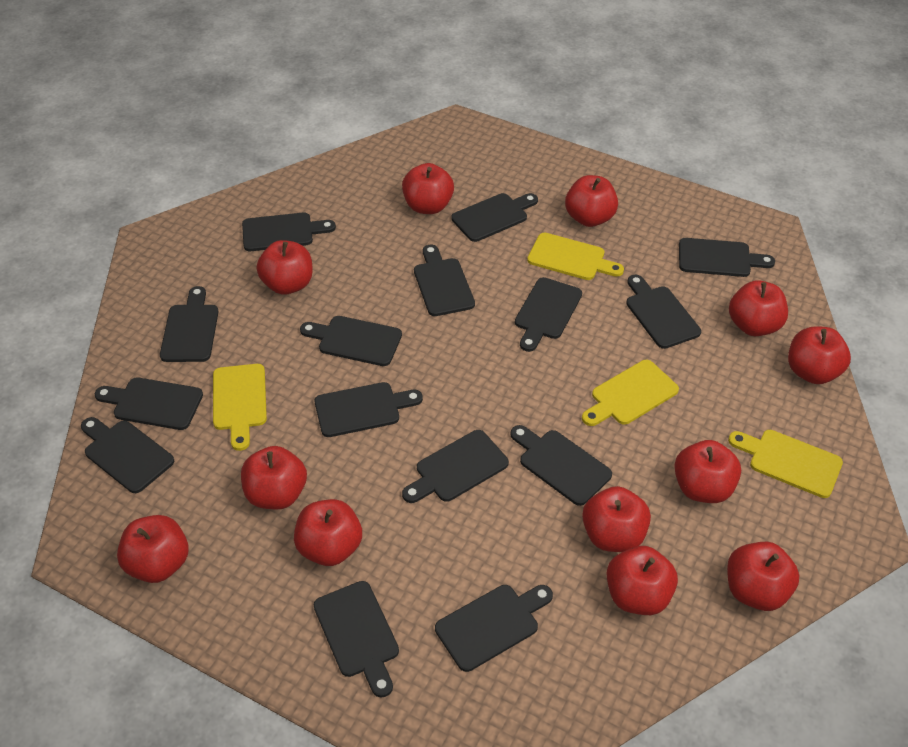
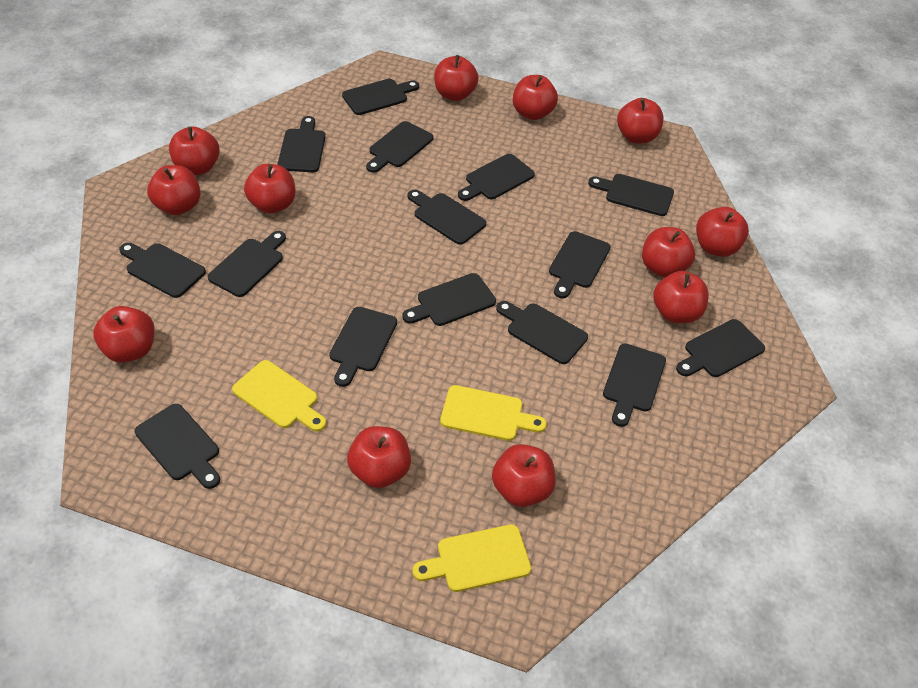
yellow cutting board: 4 -> 3

